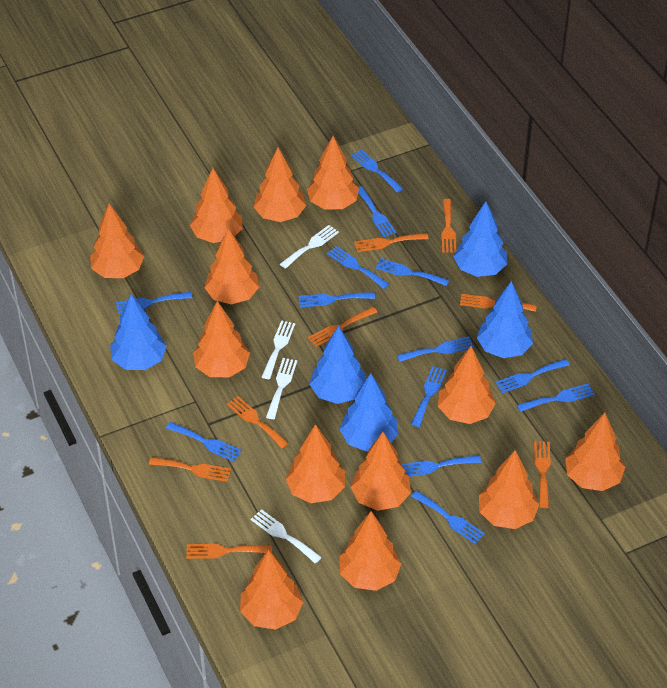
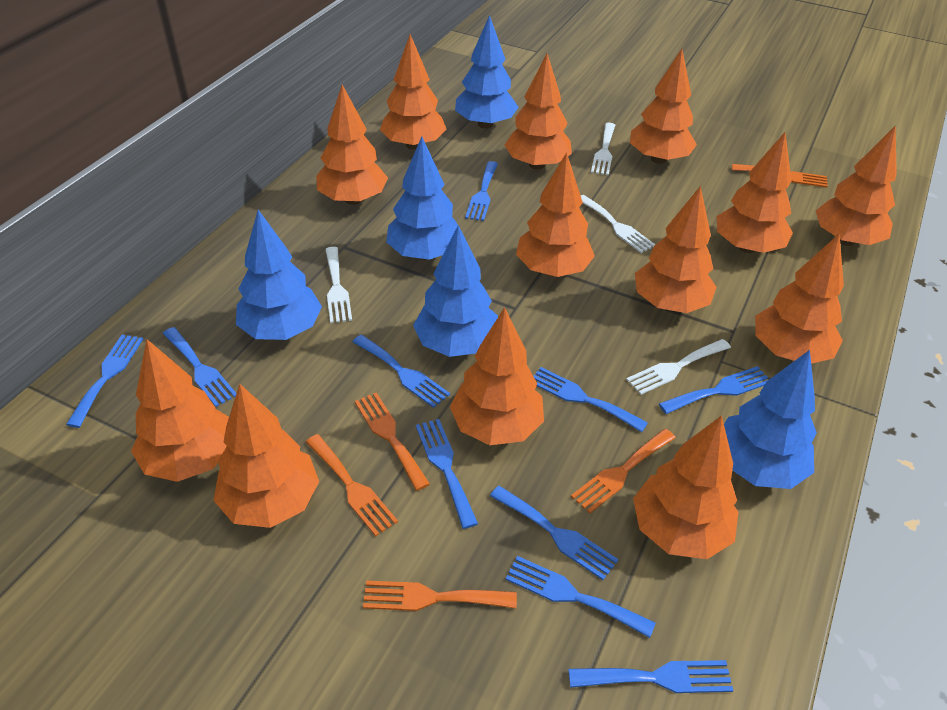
blue fork: 13 -> 10
orange fork: 8 -> 5

